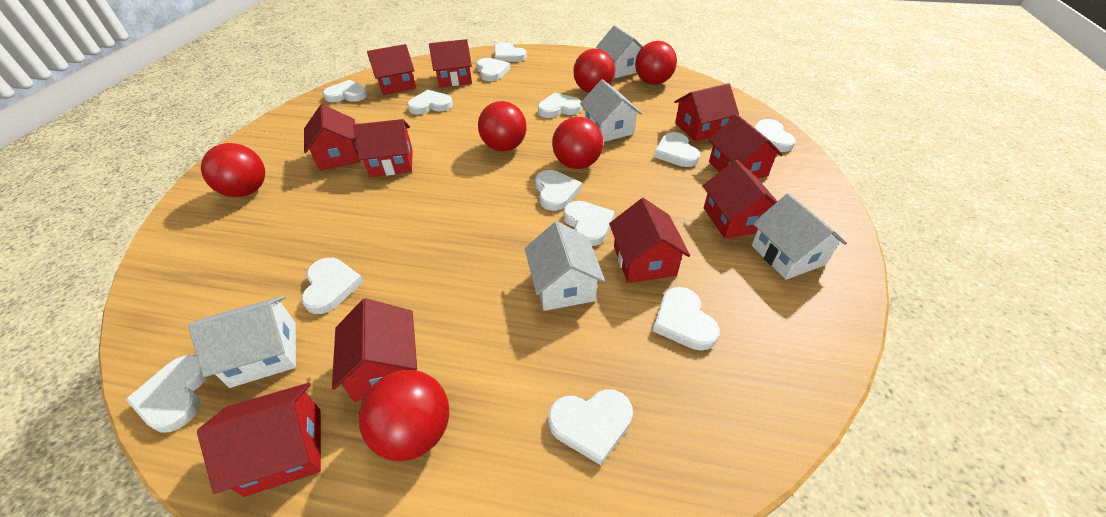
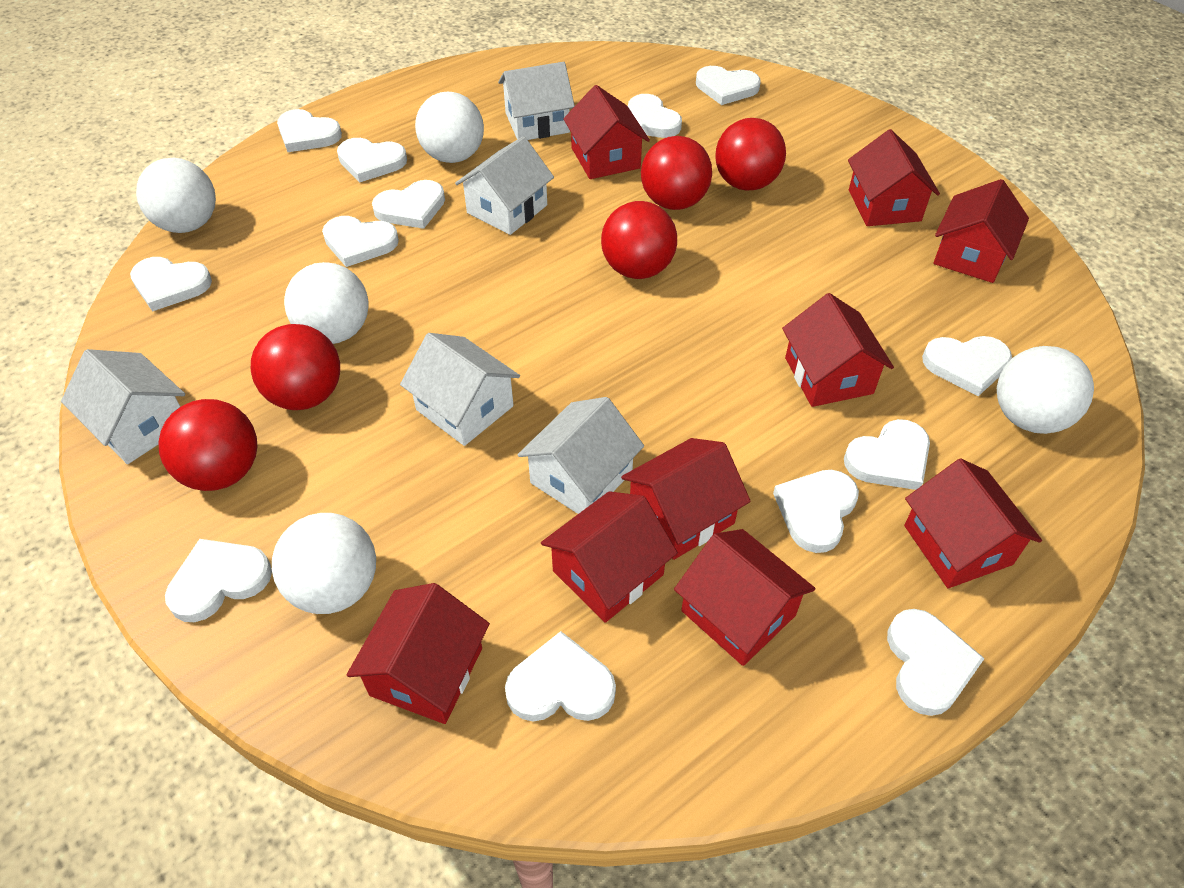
red ball: 6 -> 5
red house: 10 -> 9
white ball: 0 -> 5

